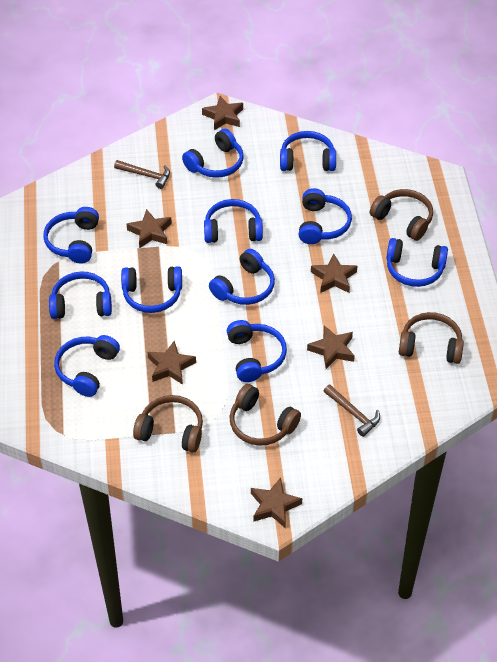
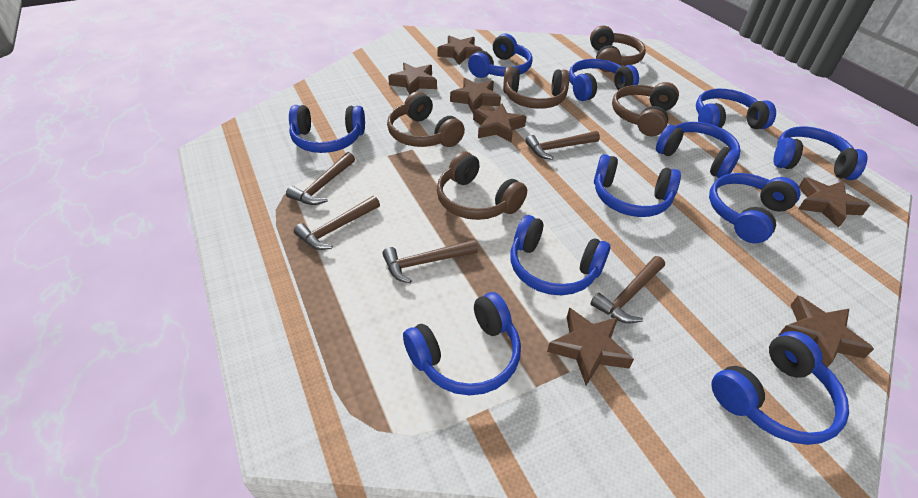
brown hammer: 2 -> 5
brown headphones: 4 -> 5
brown star: 6 -> 7

